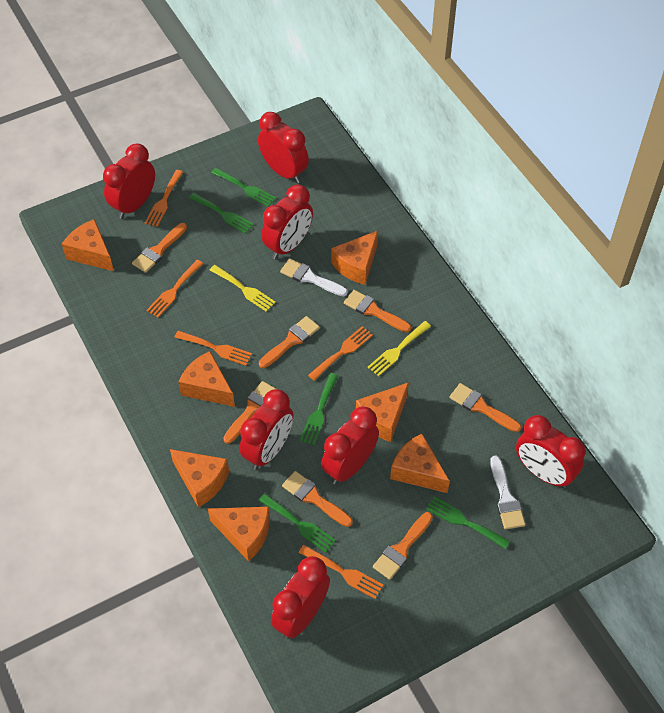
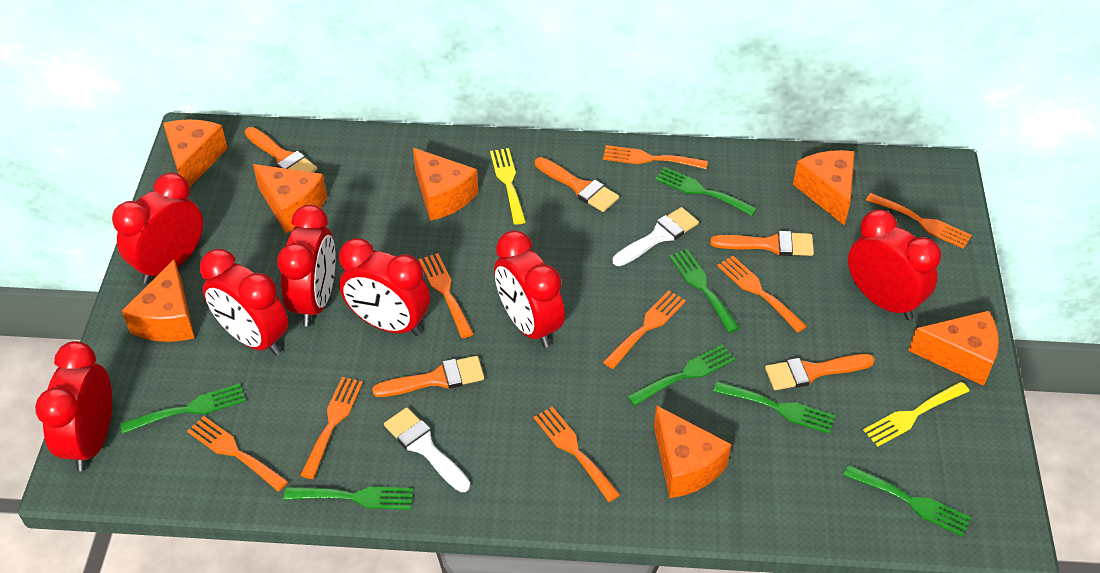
green fork: 5 -> 7
orange brush: 7 -> 5
orange fork: 5 -> 8

